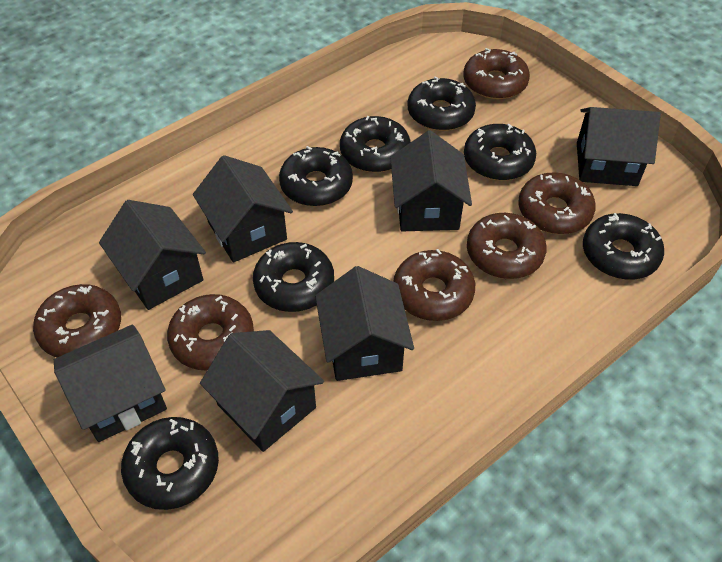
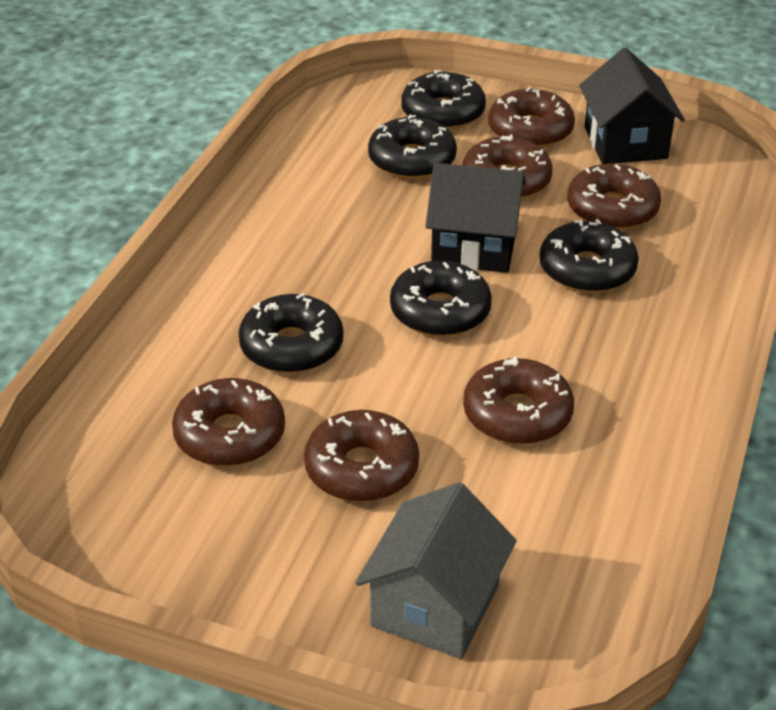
black donut: 7 -> 5
black house: 7 -> 2
grey house: 0 -> 1

